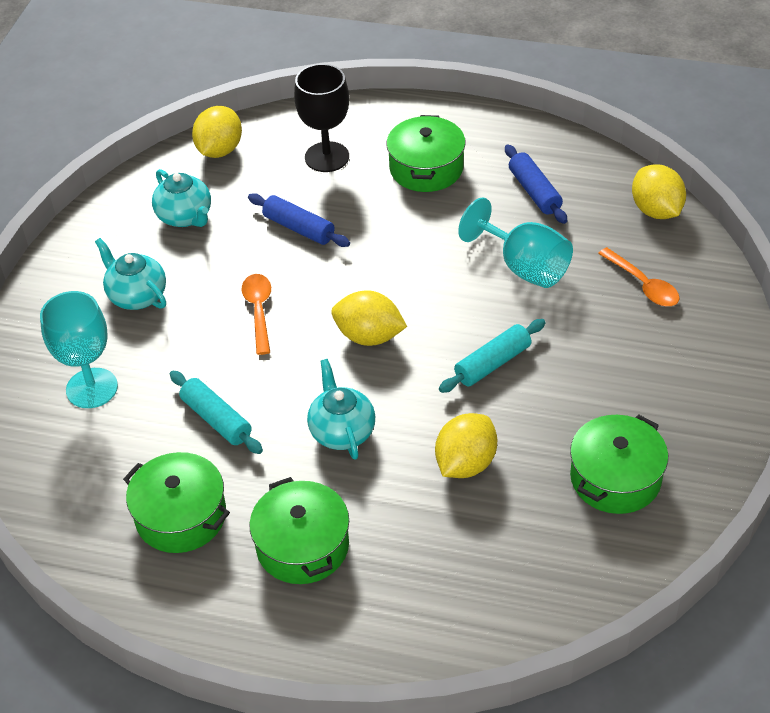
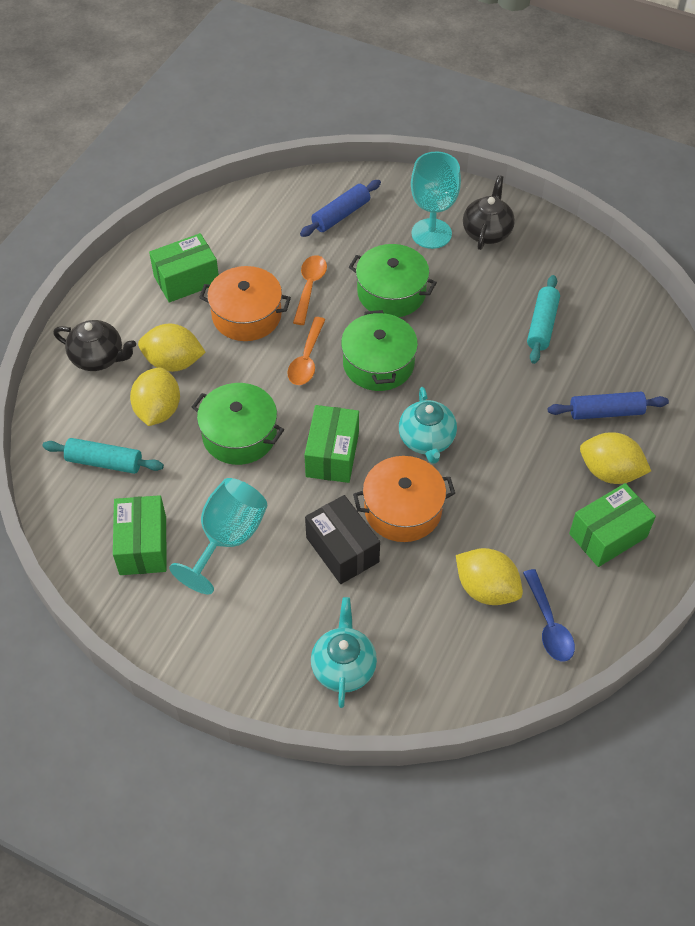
black box: 0 -> 1
black goblet: 1 -> 0
black teapot: 0 -> 2
blue spoon: 0 -> 1
green box: 0 -> 4
green pot: 4 -> 3
orange pot: 0 -> 2
turquoise teapot: 3 -> 2

